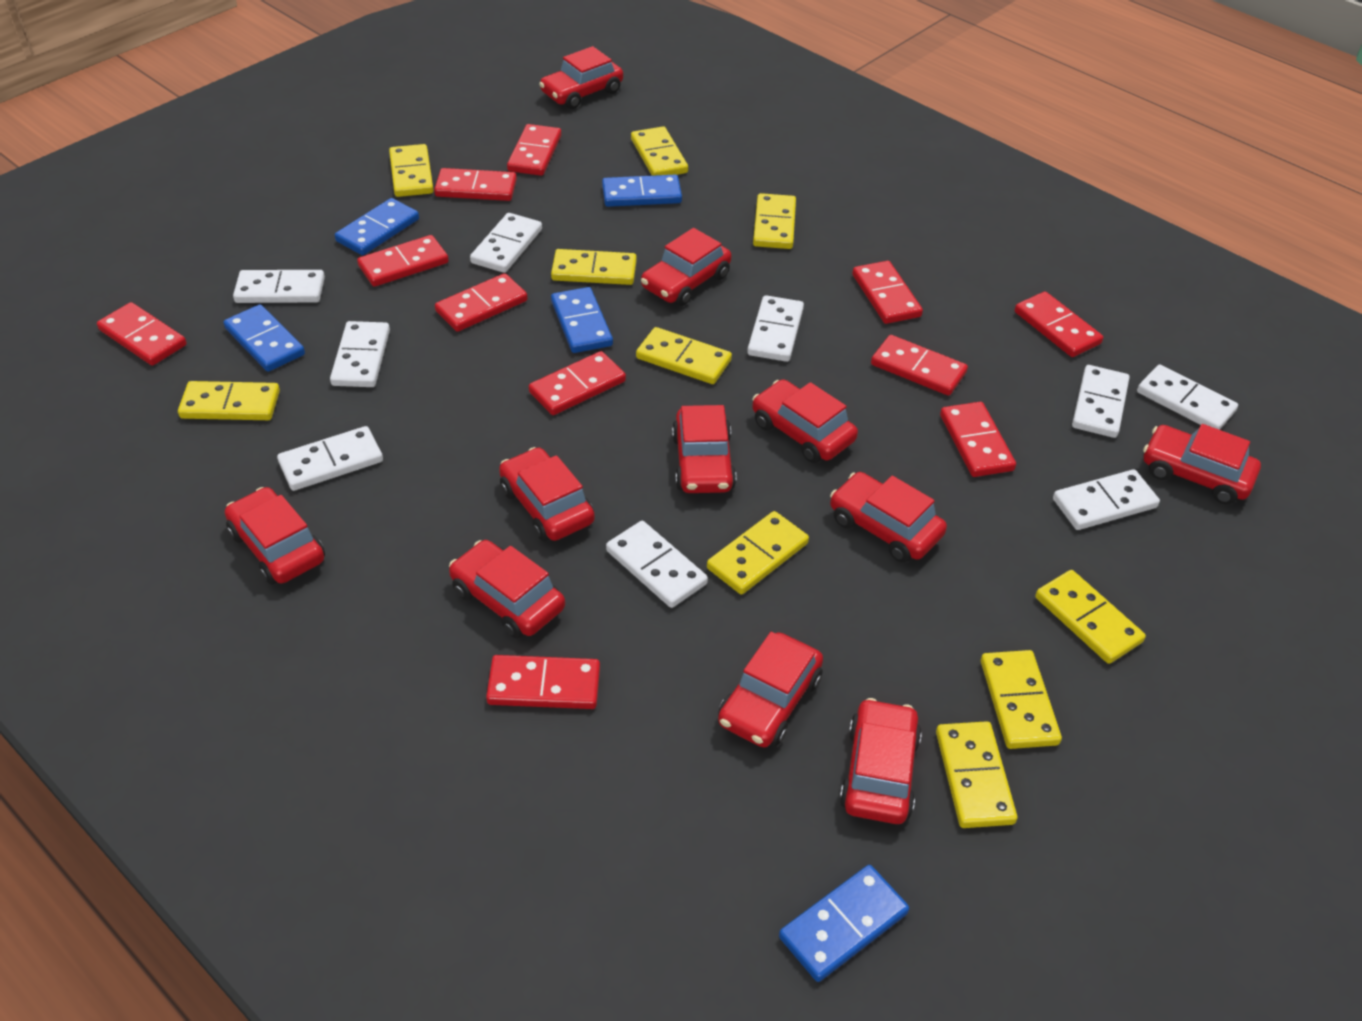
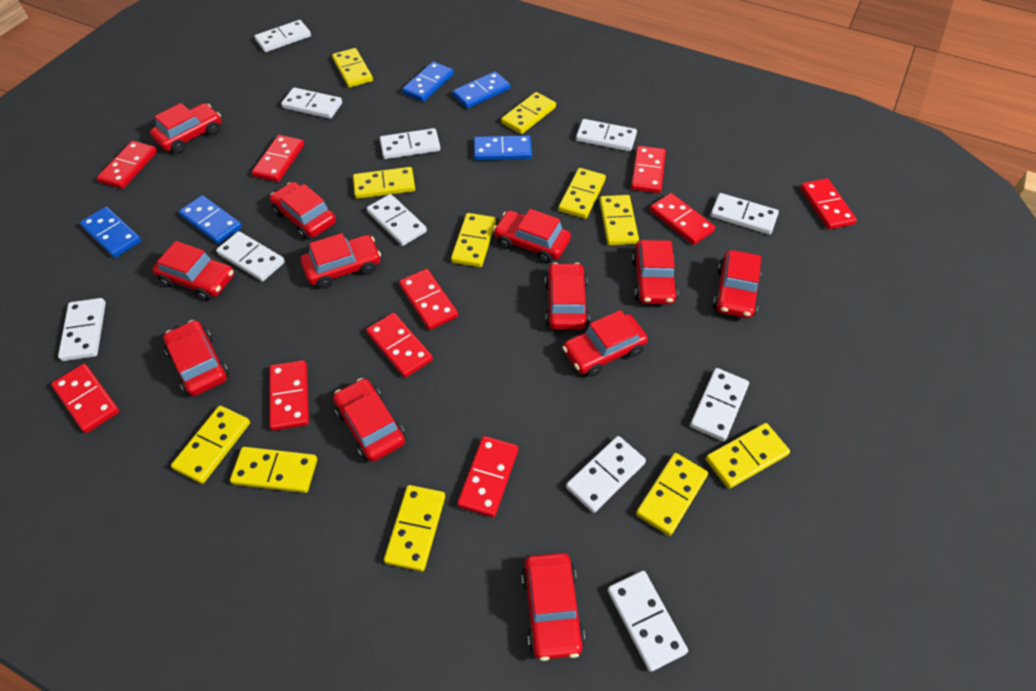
red car: 11 -> 12
red domino: 11 -> 10
white domino: 9 -> 11
yellow domino: 10 -> 11

